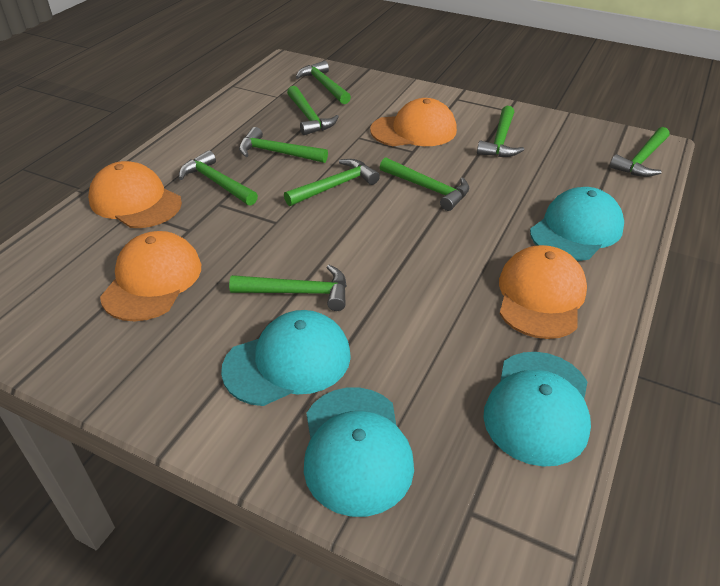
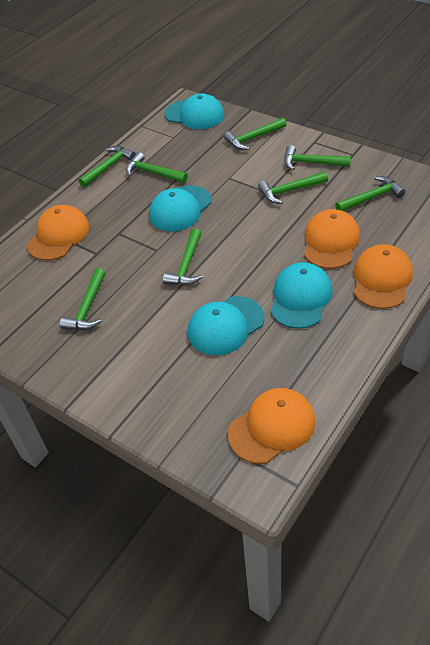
green hammer: 9 -> 8

